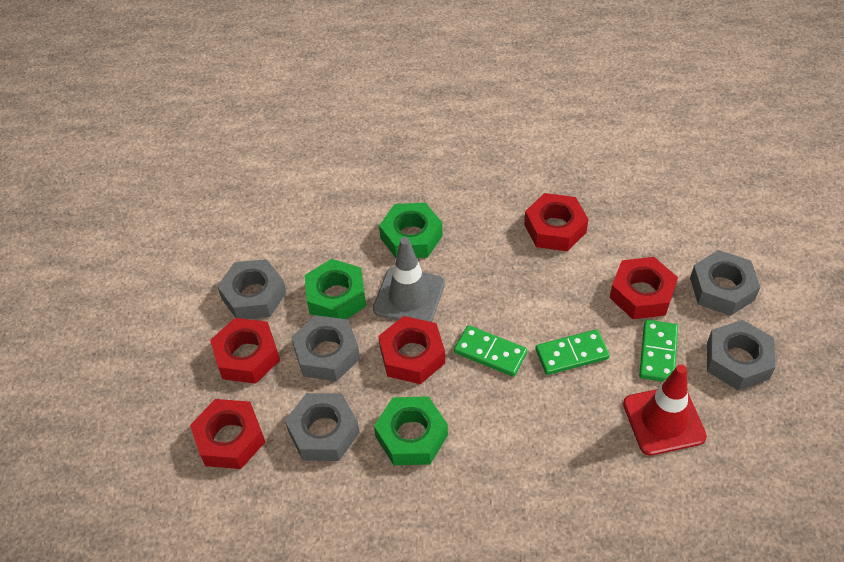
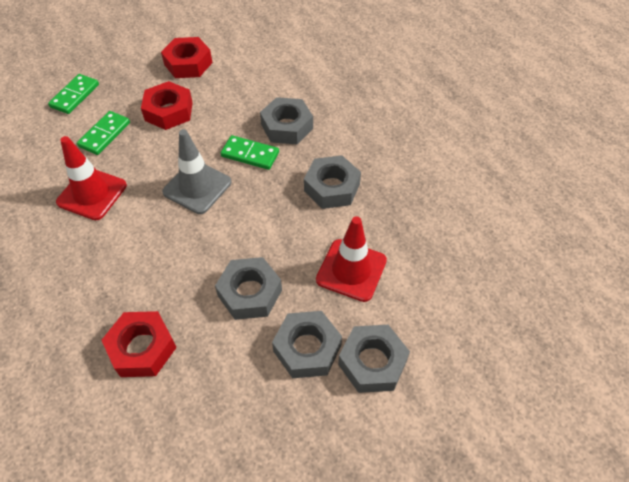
green nut: 3 -> 0
red nut: 5 -> 3
red traffic cone: 1 -> 2

